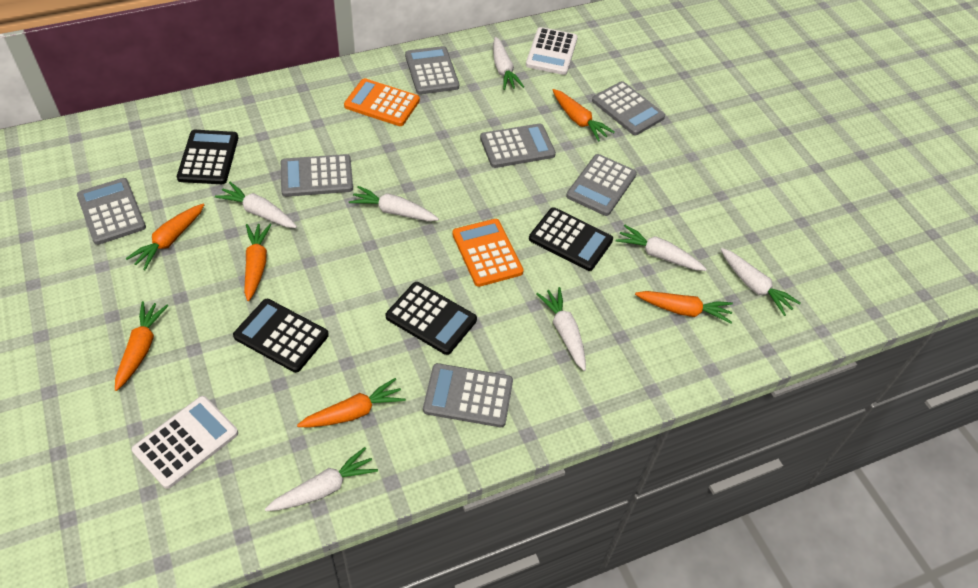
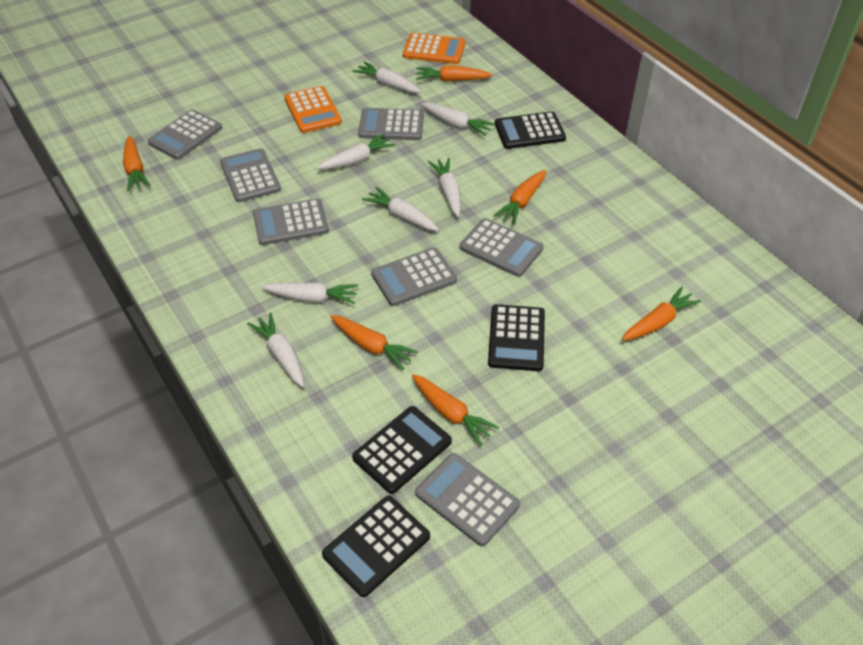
white calculator: 2 -> 0

